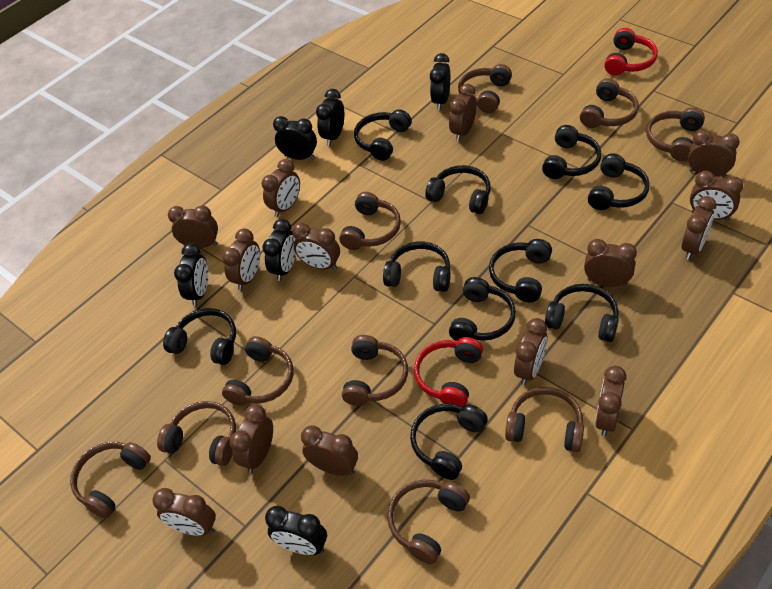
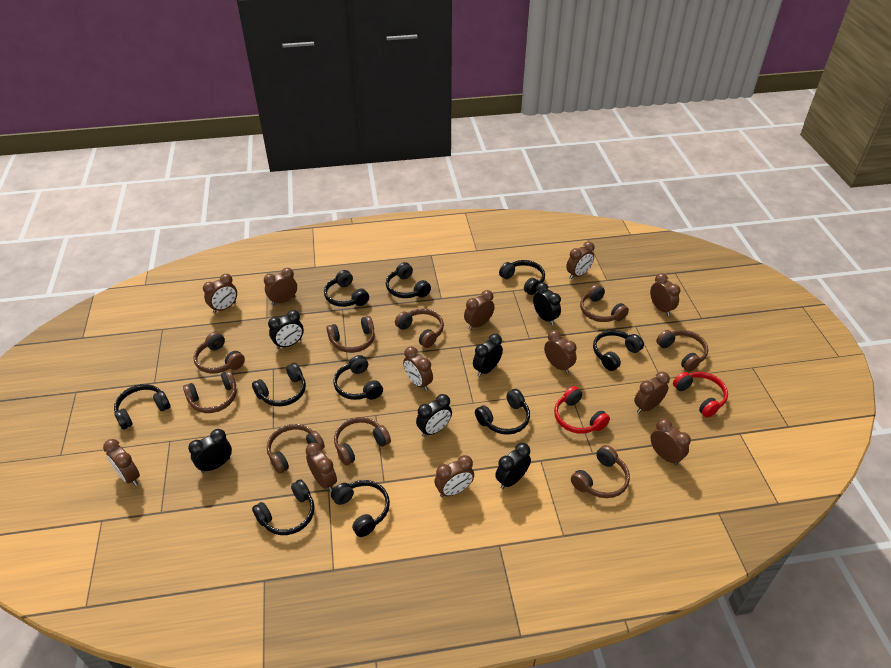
brown clock: 14 -> 12
brown headphones: 10 -> 9

